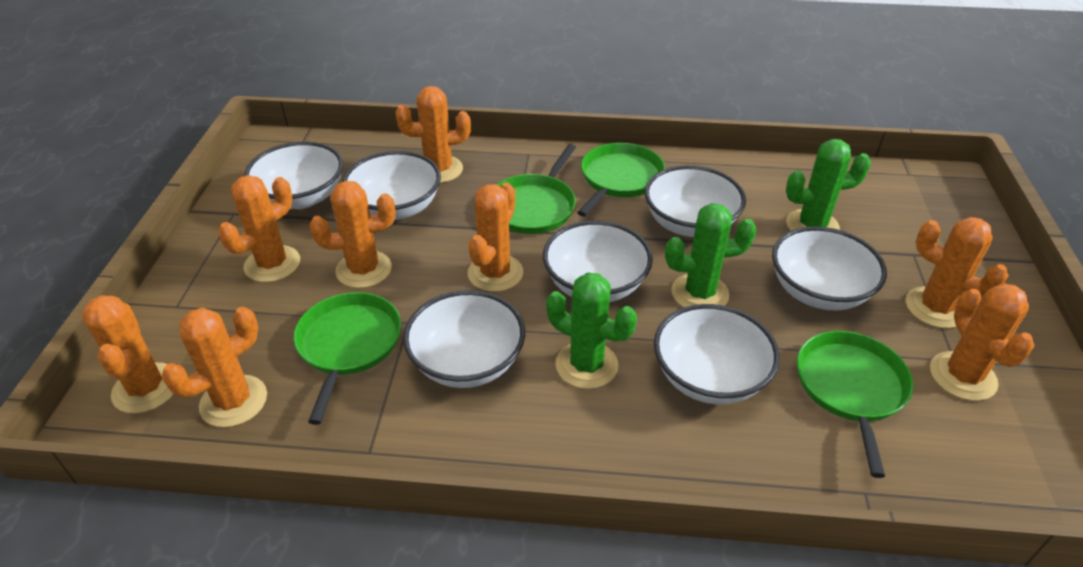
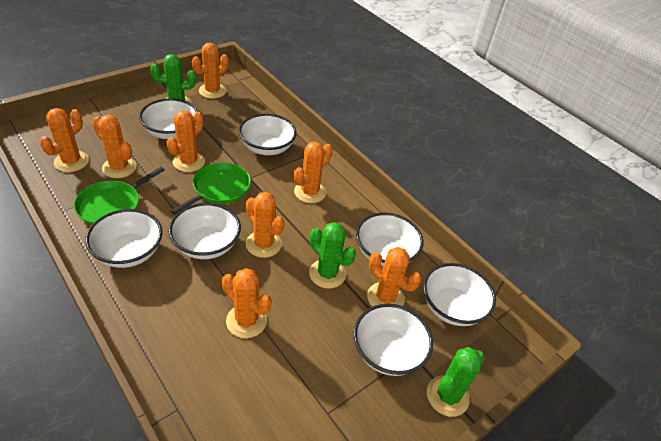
green pan: 4 -> 2

